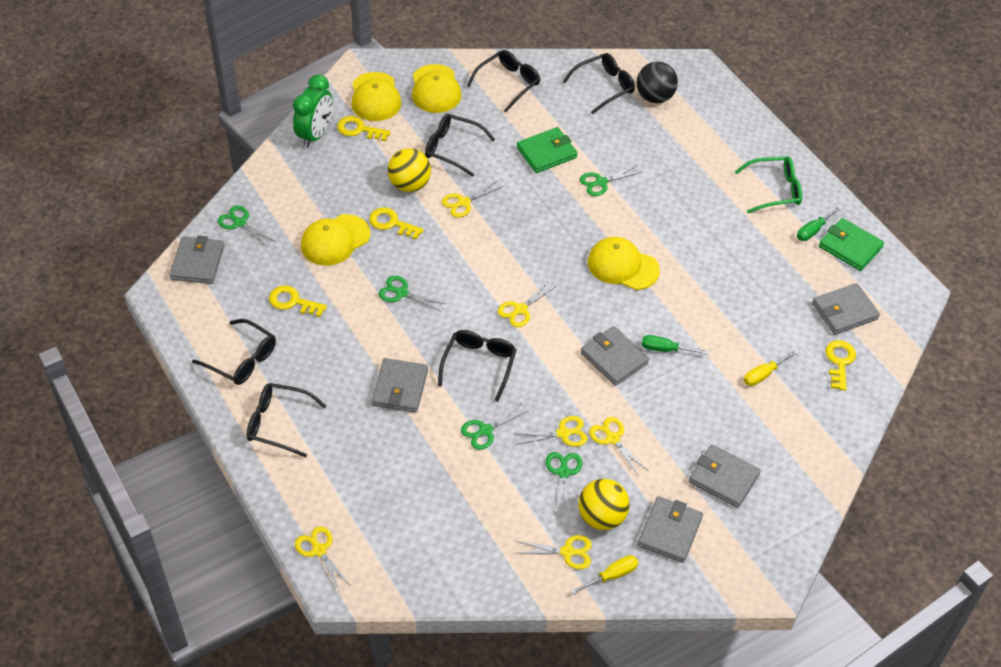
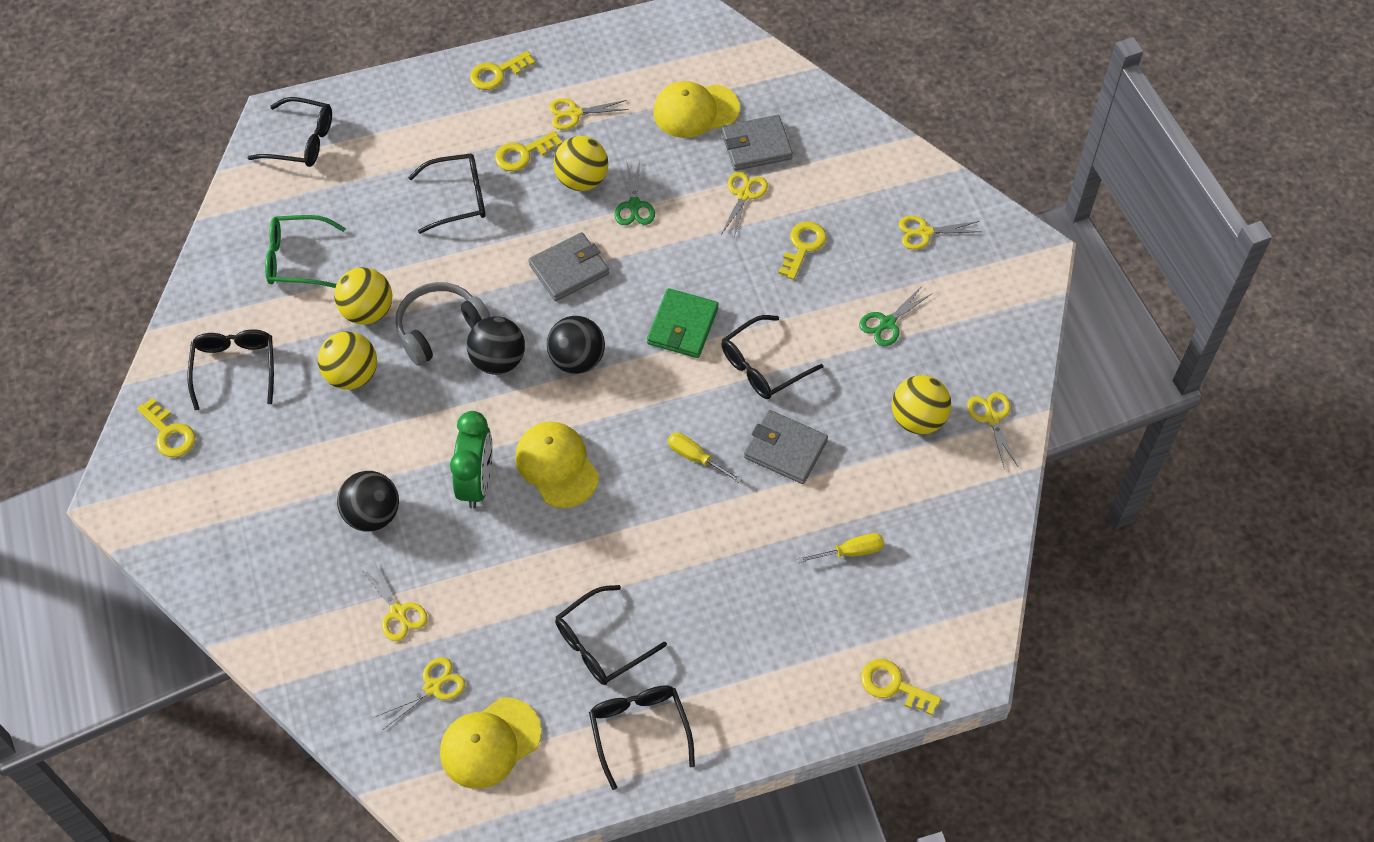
black ball: 1 -> 3
green scissors: 5 -> 2
green screwdriver: 2 -> 0
green wallet: 2 -> 1
grey headphones: 0 -> 1
grey wallet: 6 -> 3
yellow ball: 2 -> 4
yellow cap: 4 -> 3
yellow key: 4 -> 5

